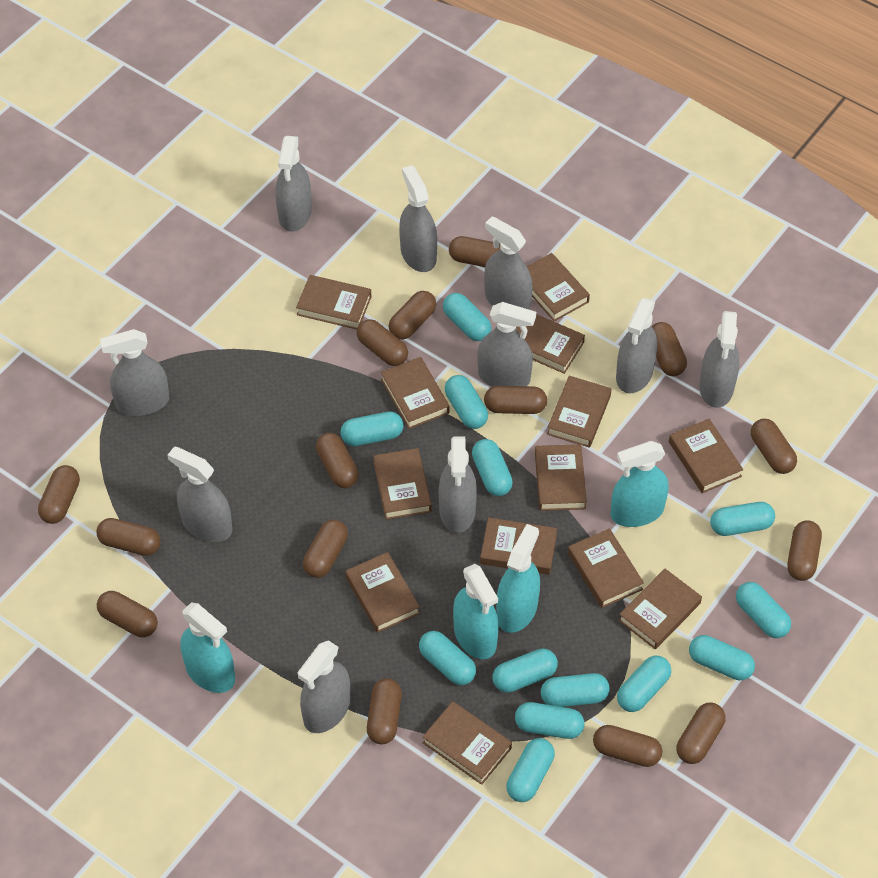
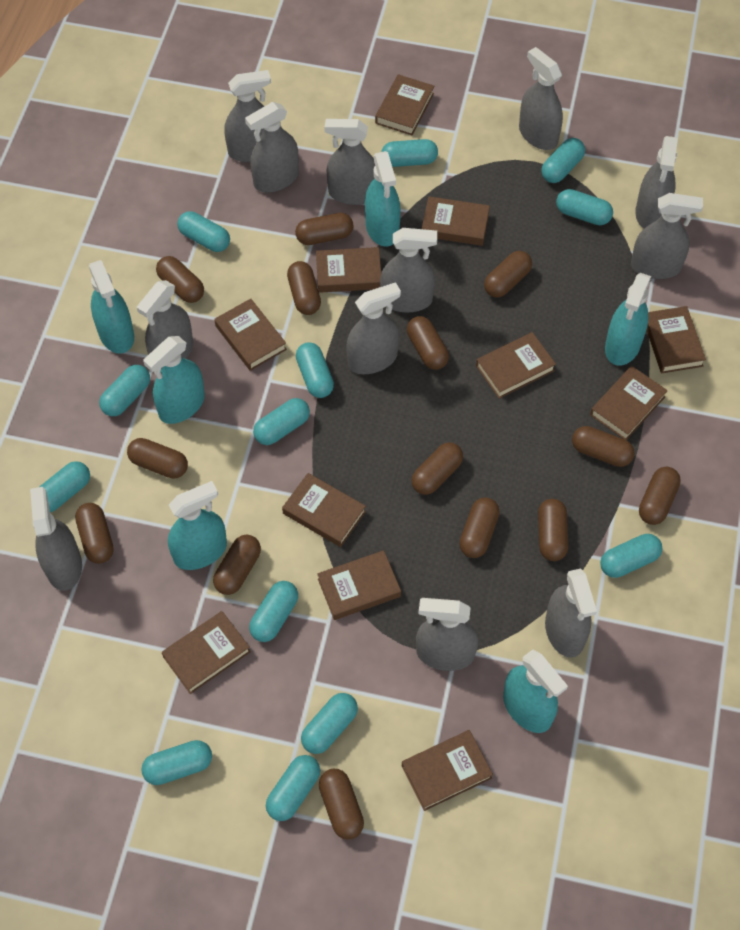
brown book: 13 -> 11
brown capsule: 15 -> 14
grey spray bottle: 10 -> 12
turquoise spray bottle: 4 -> 6

